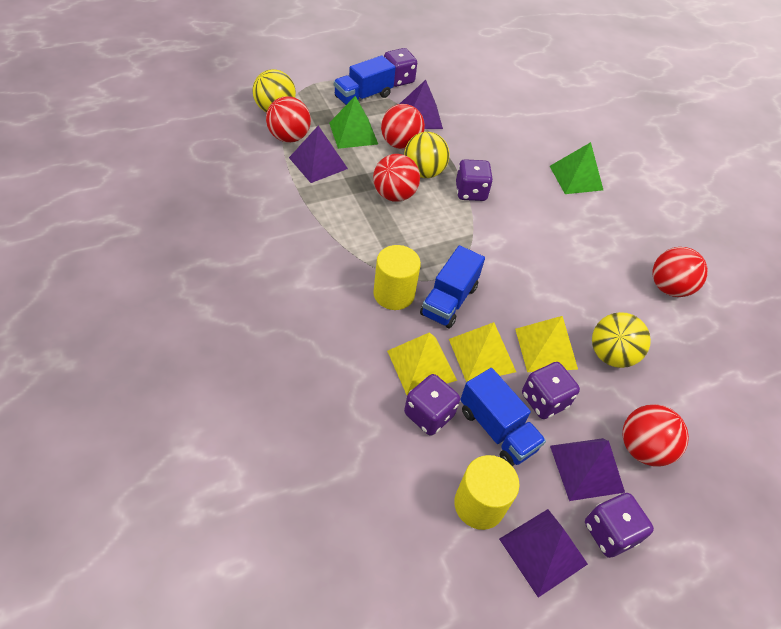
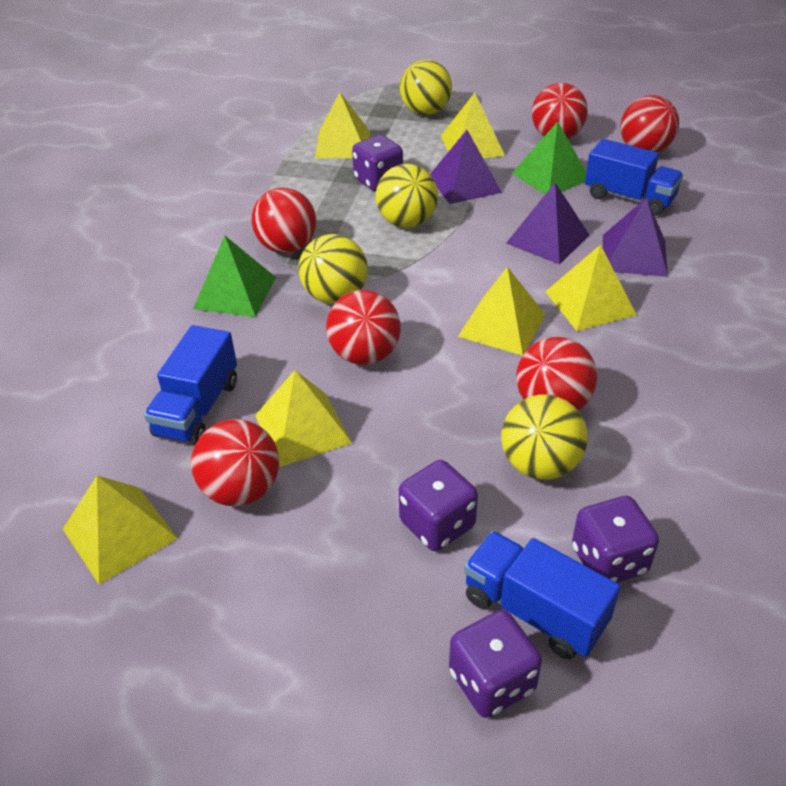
purple dice: 5 -> 4
purple pyramid: 4 -> 3
red ball: 5 -> 6
yellow ball: 3 -> 4
yellow cylinder: 2 -> 0
yellow pyramid: 3 -> 6

